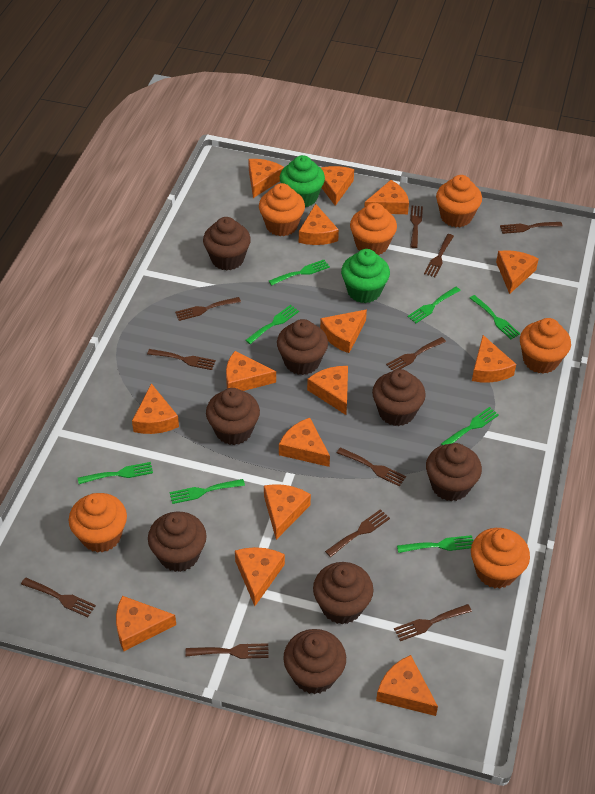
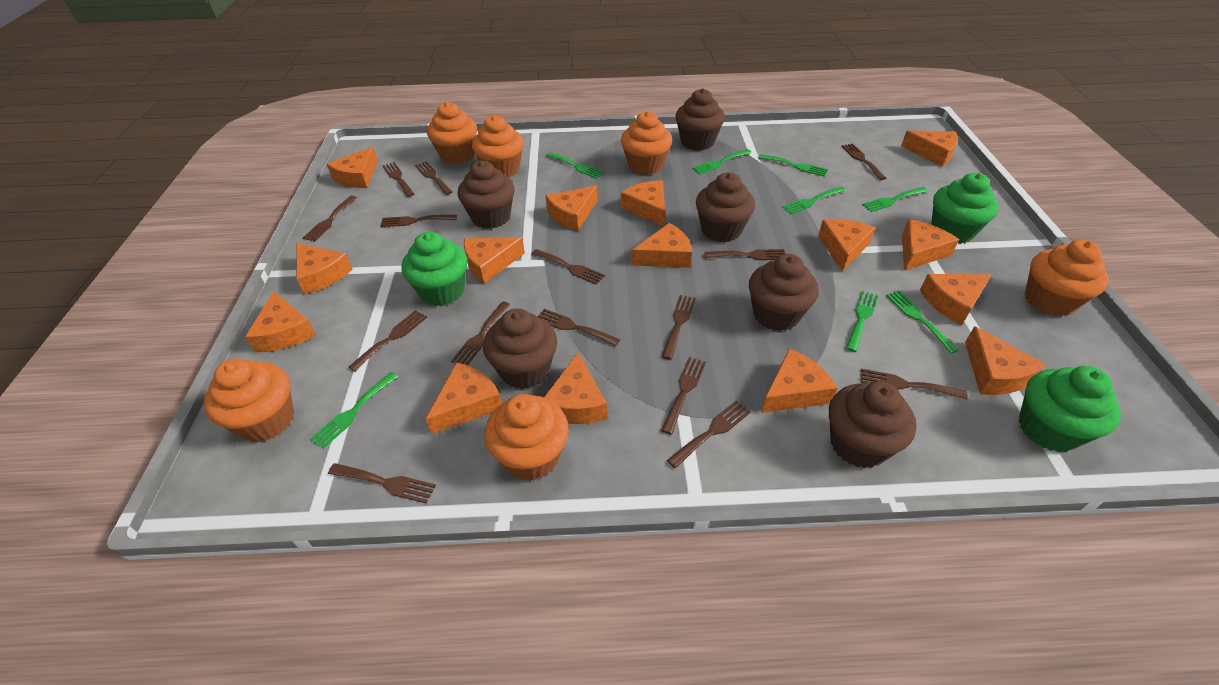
brown cupcake: 8 -> 6
brown fork: 11 -> 15
green cupcake: 2 -> 3

